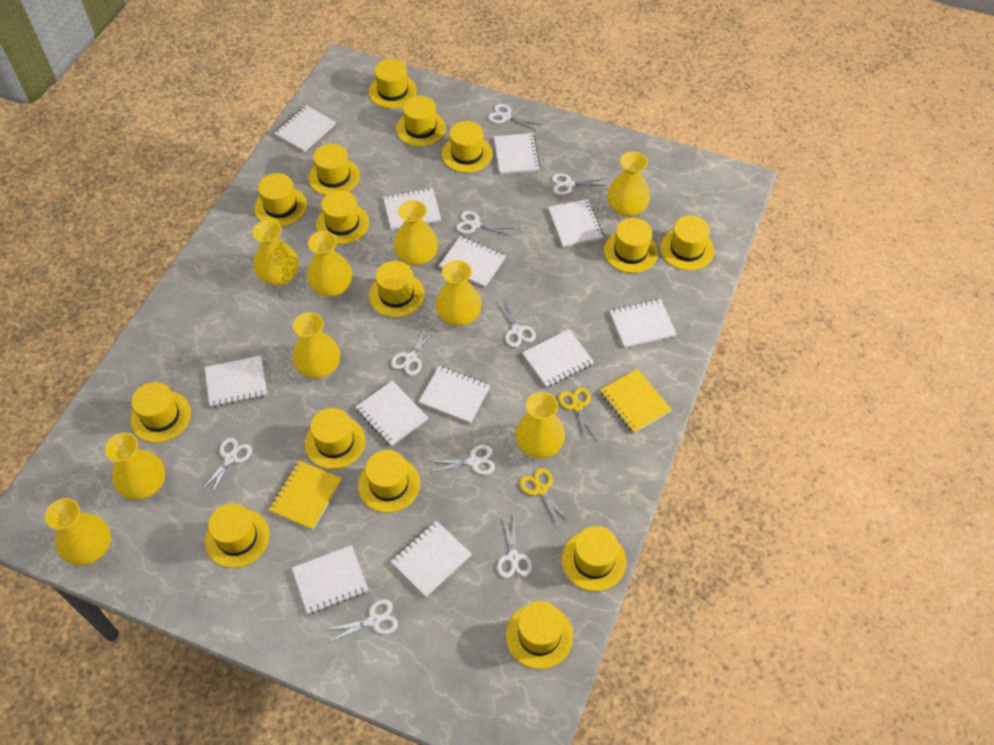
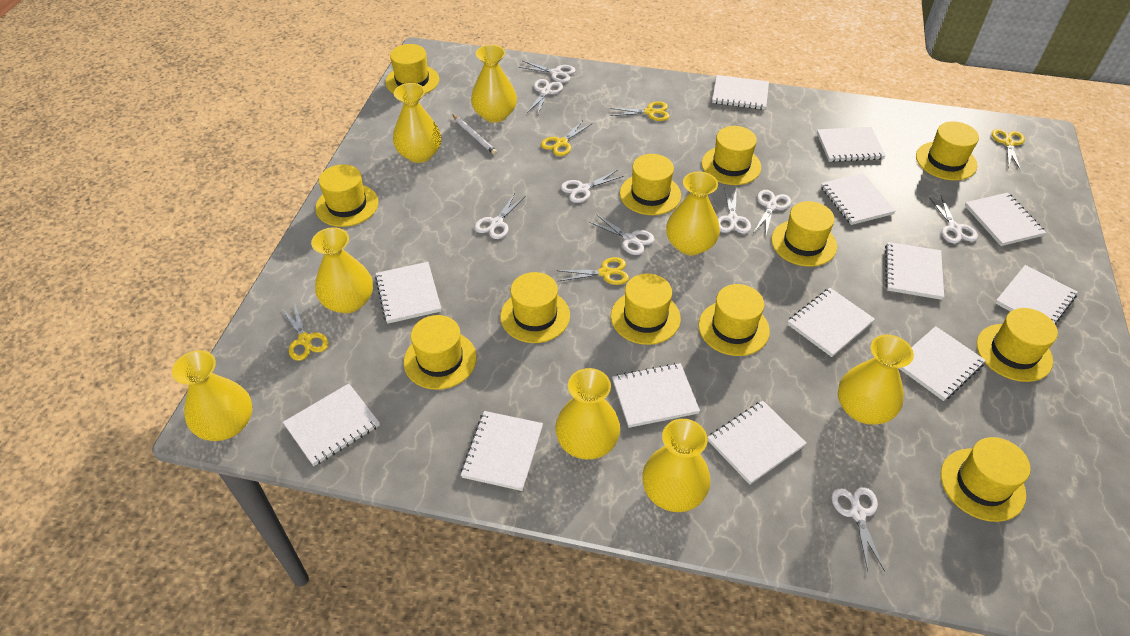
white notebook: 12 -> 13
white pencil: 0 -> 1
yellow hat: 15 -> 12
yellow notebook: 2 -> 0
yellow scissors: 2 -> 5
yellow vase: 9 -> 8

